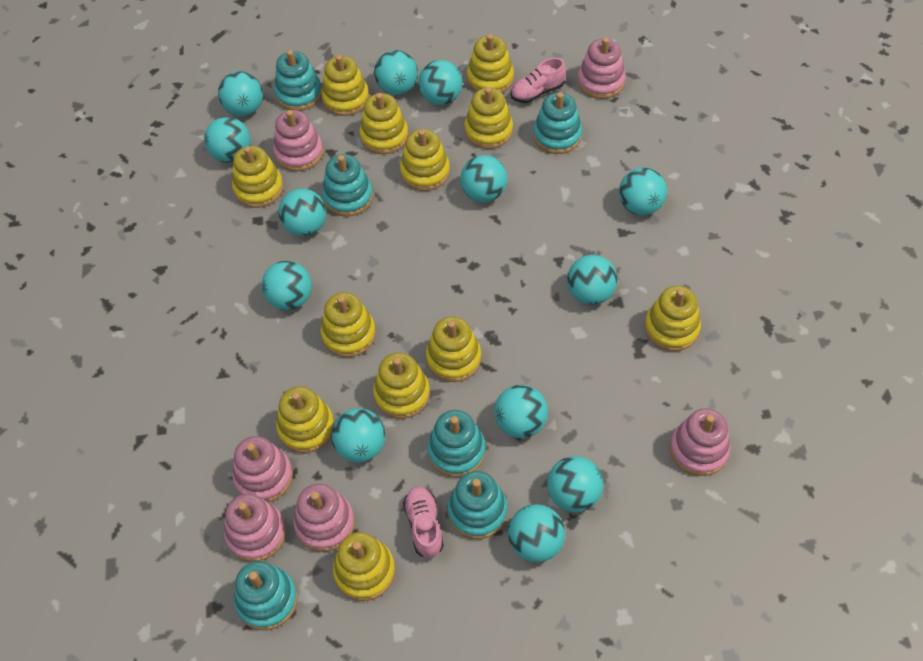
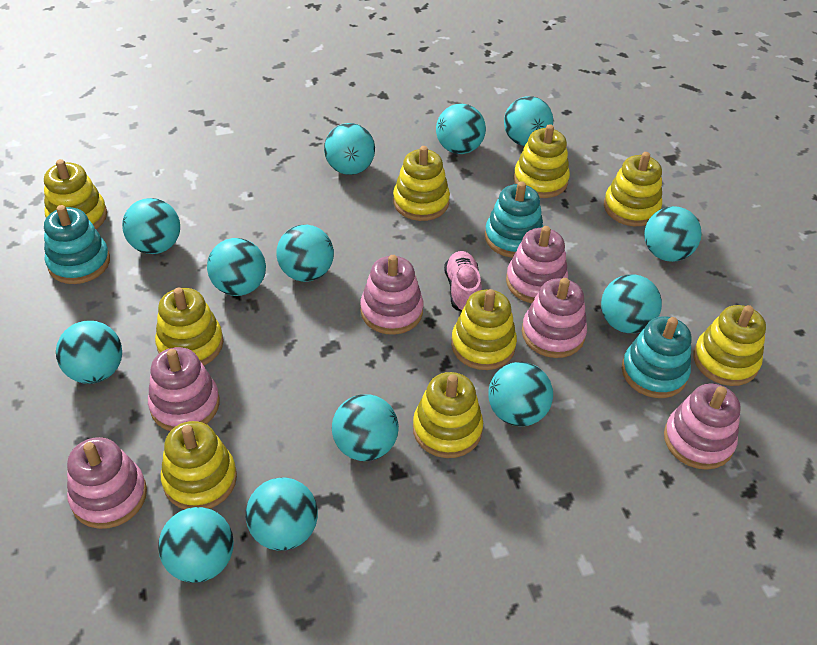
pink shoe: 2 -> 1
turquoise stacking toy: 6 -> 3
yellow stacking toy: 12 -> 9

